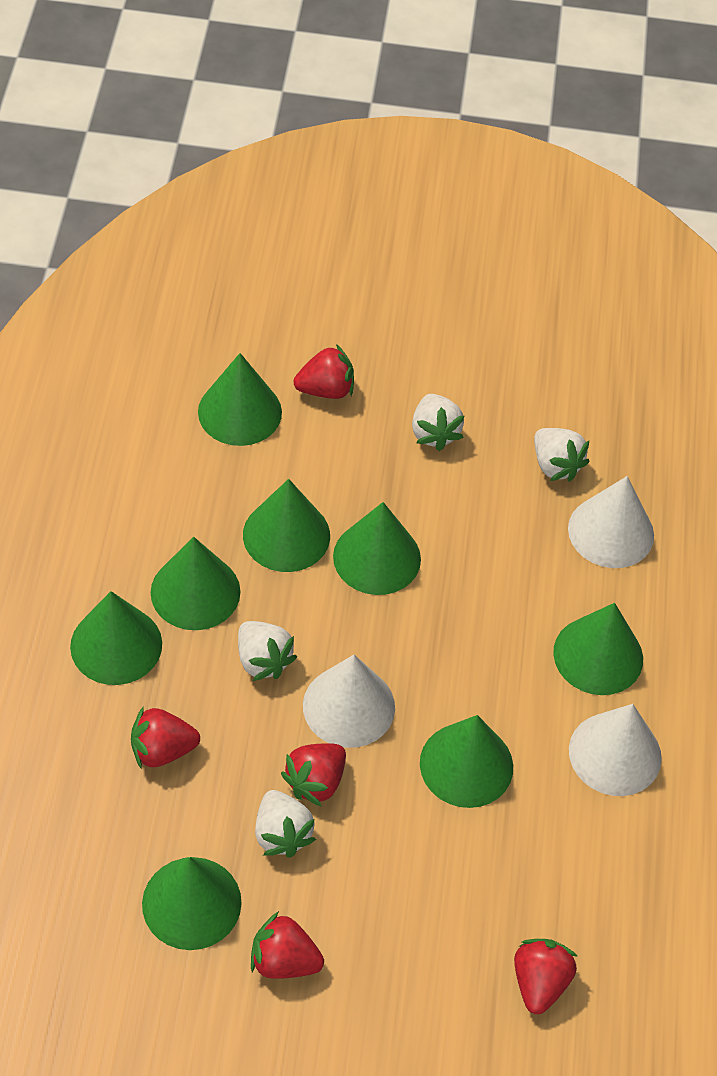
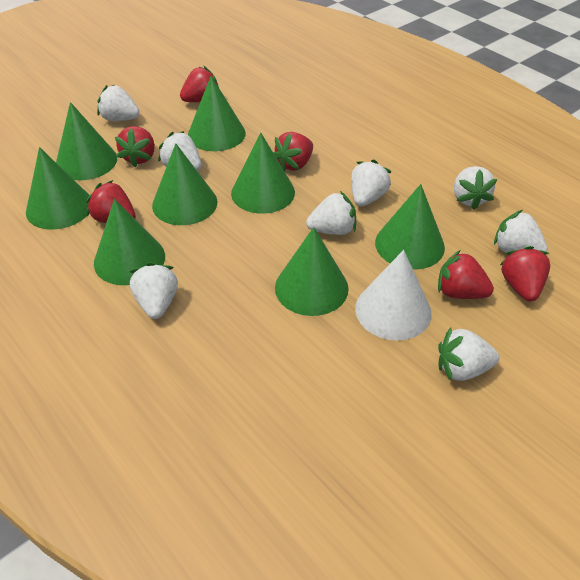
red strawberry: 5 -> 6
white cone: 3 -> 1
white strawberry: 4 -> 8

